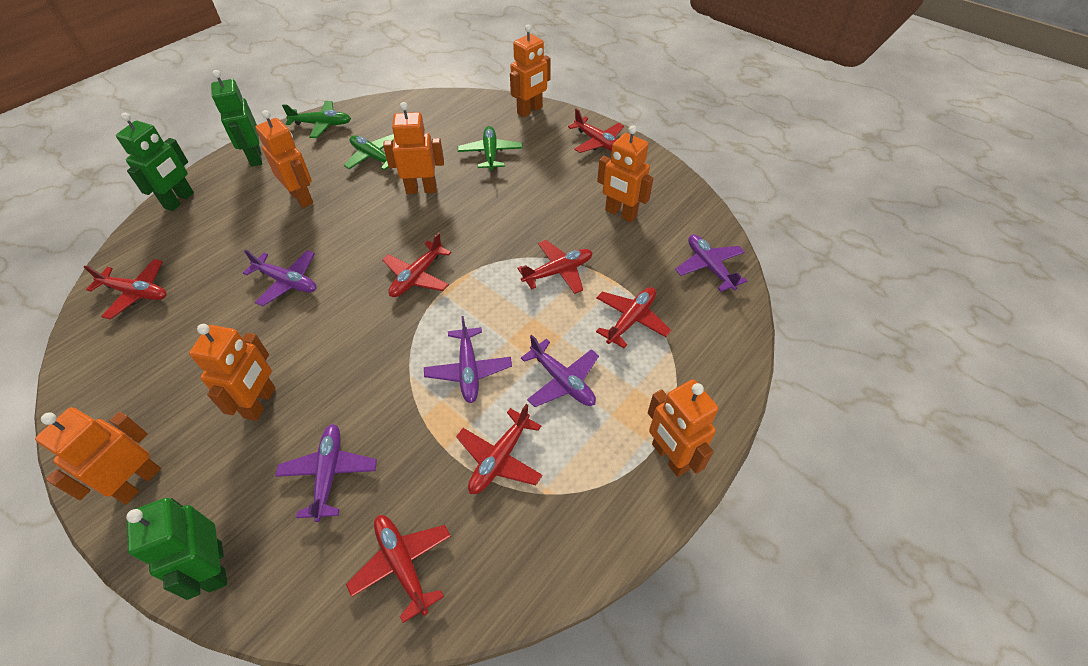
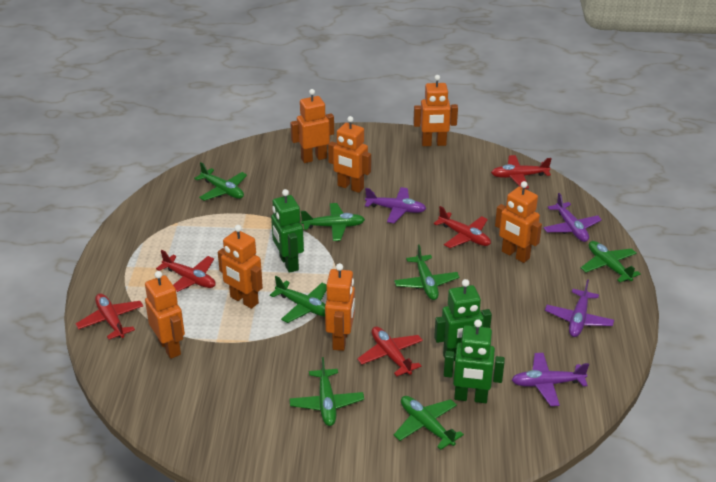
green plane: 3 -> 7
purple plane: 5 -> 4
red plane: 7 -> 5

